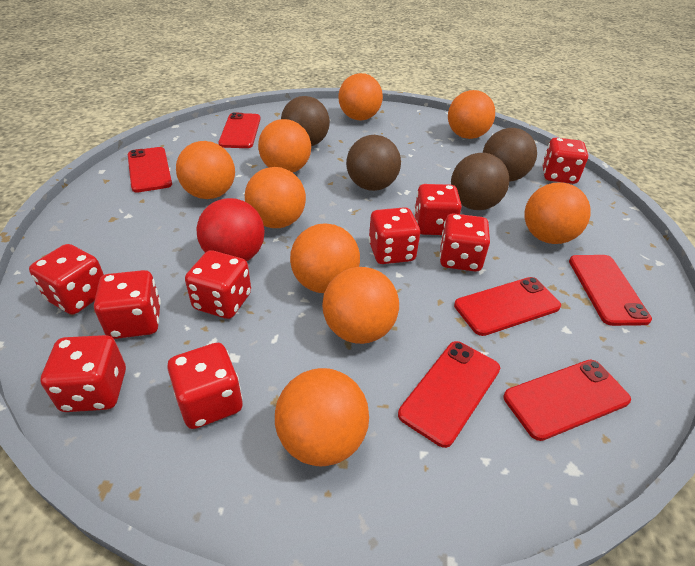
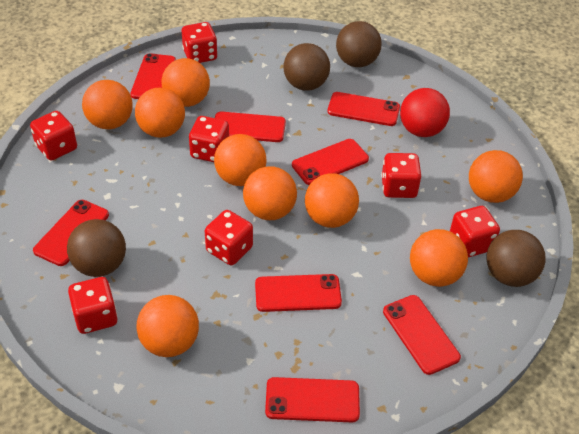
red dice: 9 -> 7
red phone: 6 -> 8

